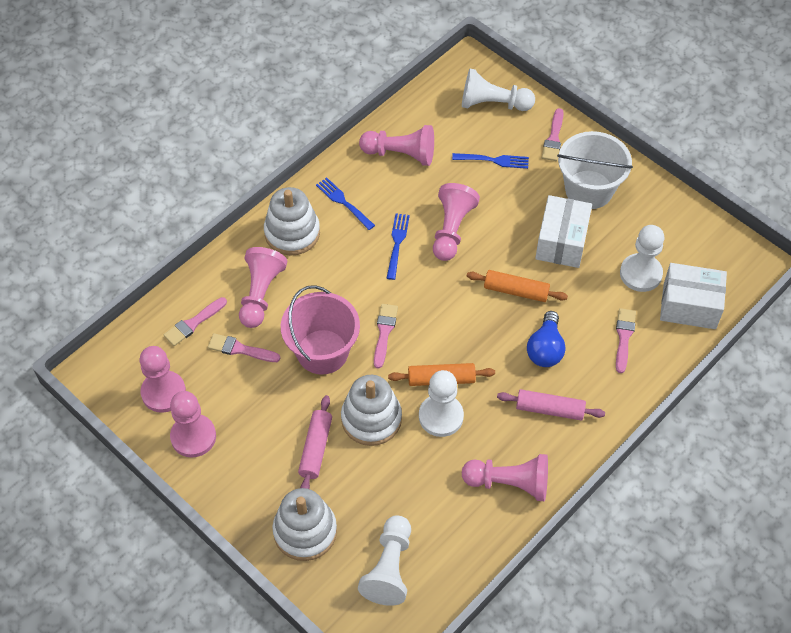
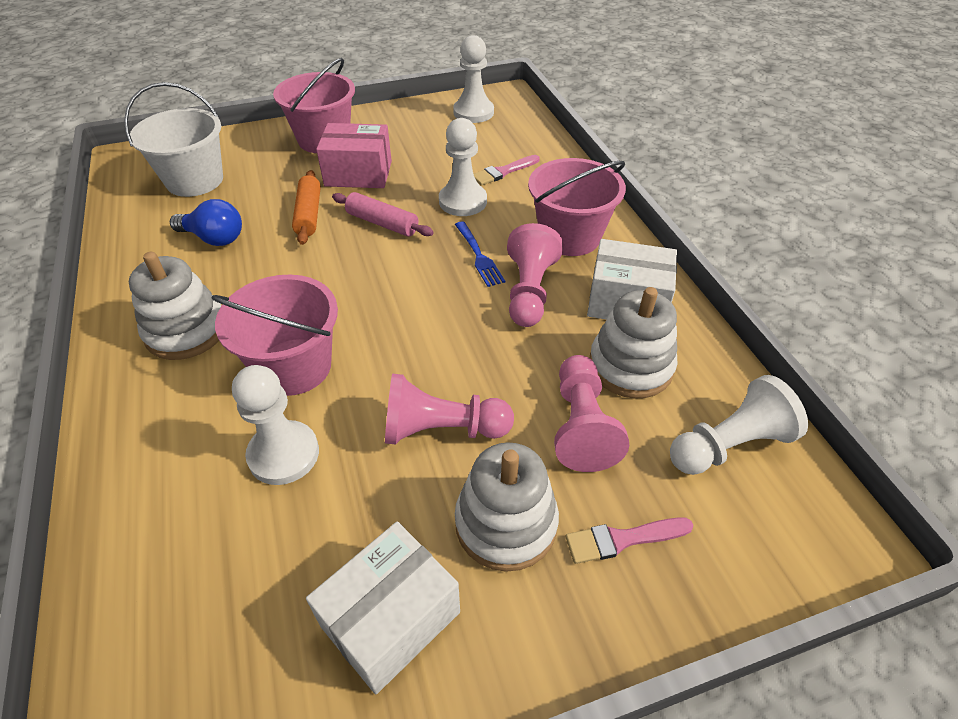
blue fork: 3 -> 1
orange rolling pin: 2 -> 1
pink box: 0 -> 1
pink brush: 5 -> 2
pink bucket: 1 -> 3
pink pawn: 6 -> 3
pink rolling pin: 2 -> 1

